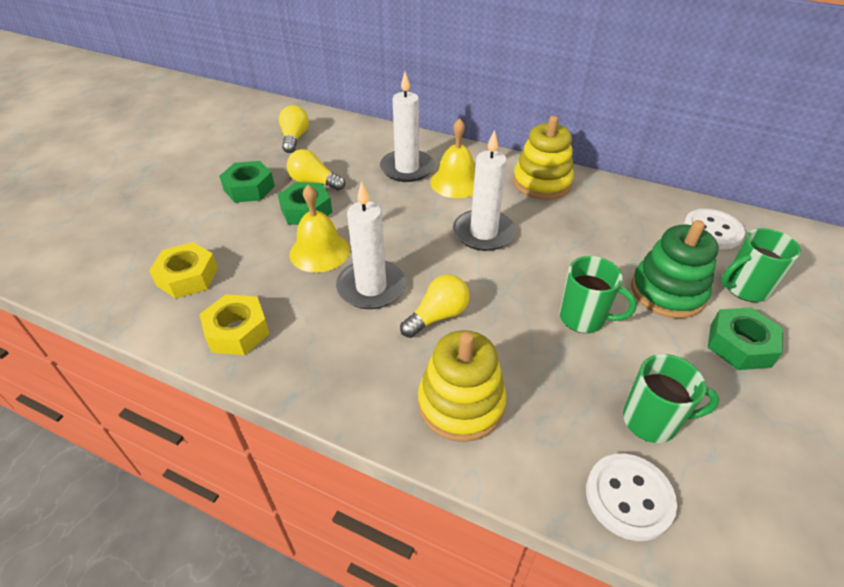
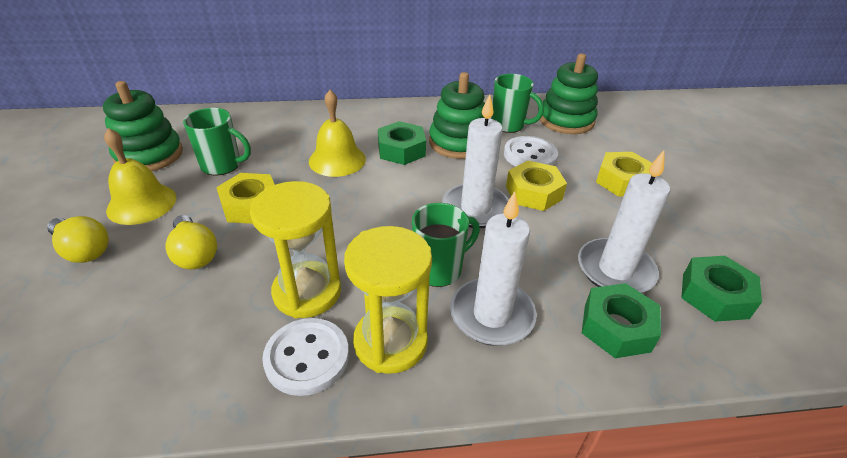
green stacking toy: 1 -> 3
yellow hourglass: 0 -> 2
yellow light bulb: 3 -> 2
yellow nut: 2 -> 3
yellow stacking toy: 2 -> 0

